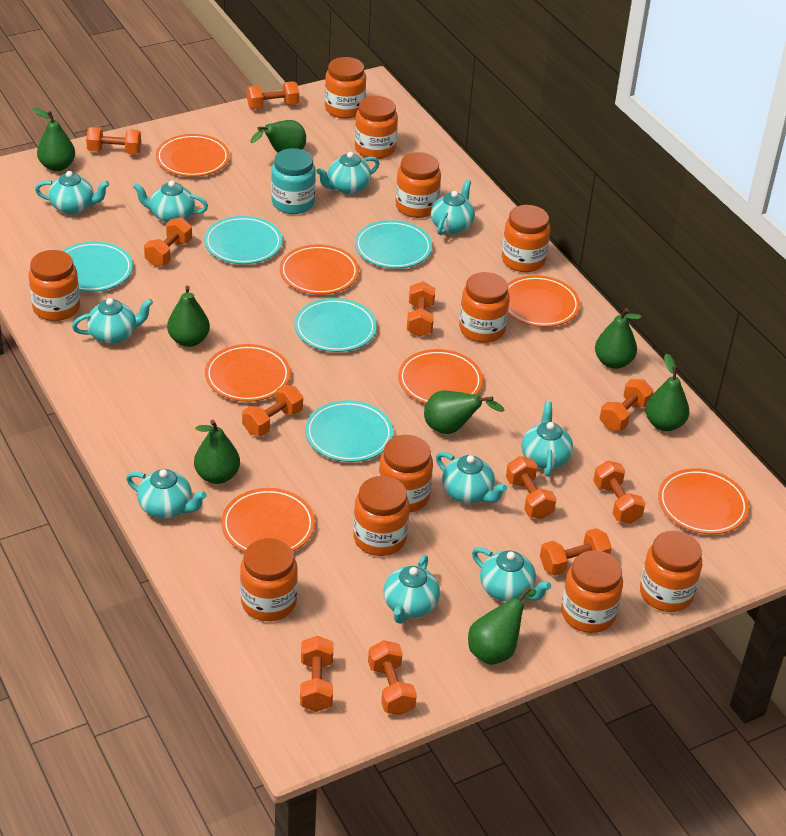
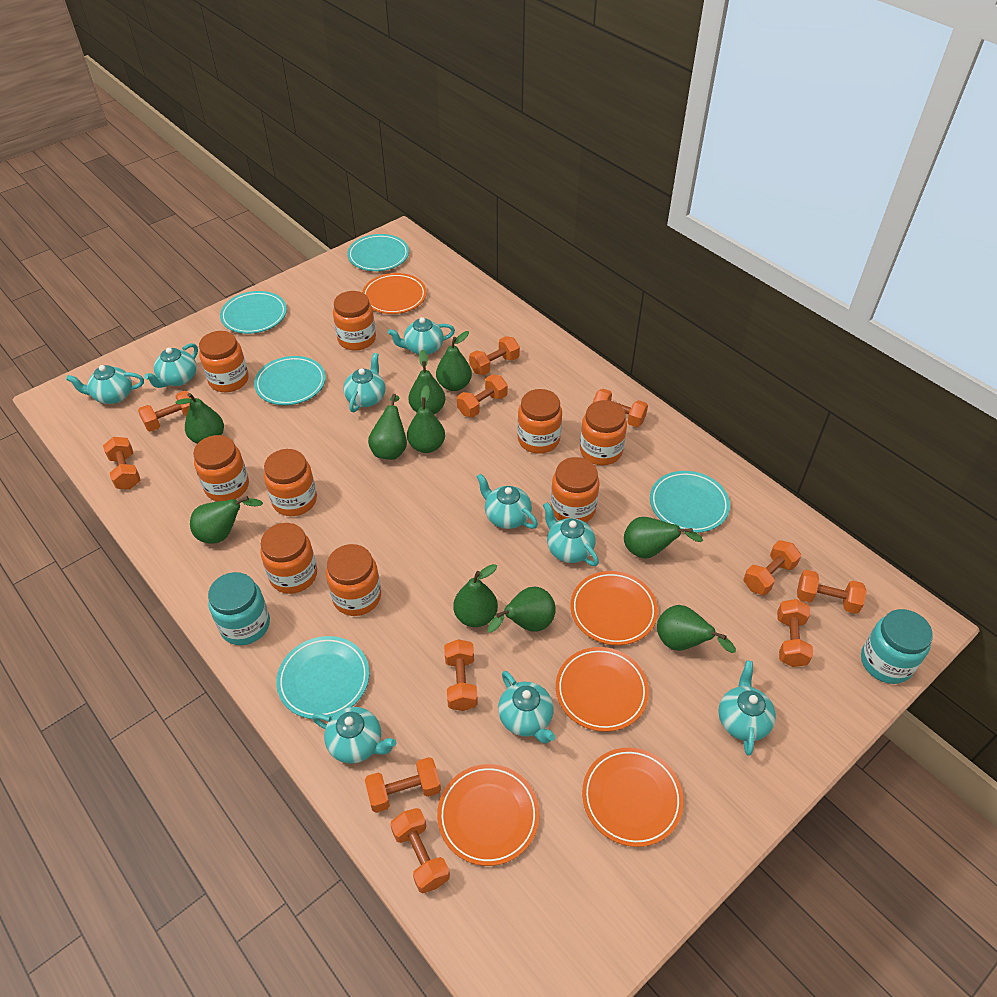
green pear: 8 -> 10
orange jar: 11 -> 9
orange plate: 7 -> 5
turquoise jar: 1 -> 2
turquoise teapot: 10 -> 9

